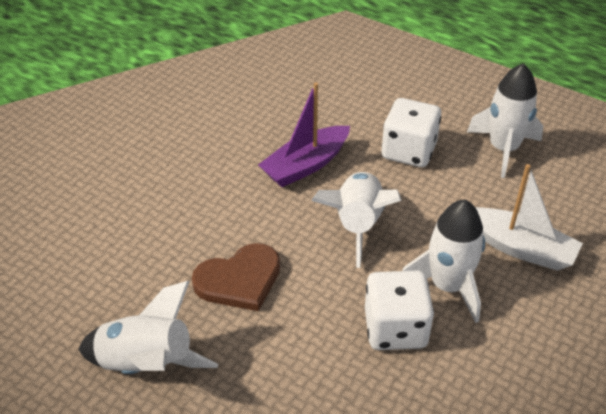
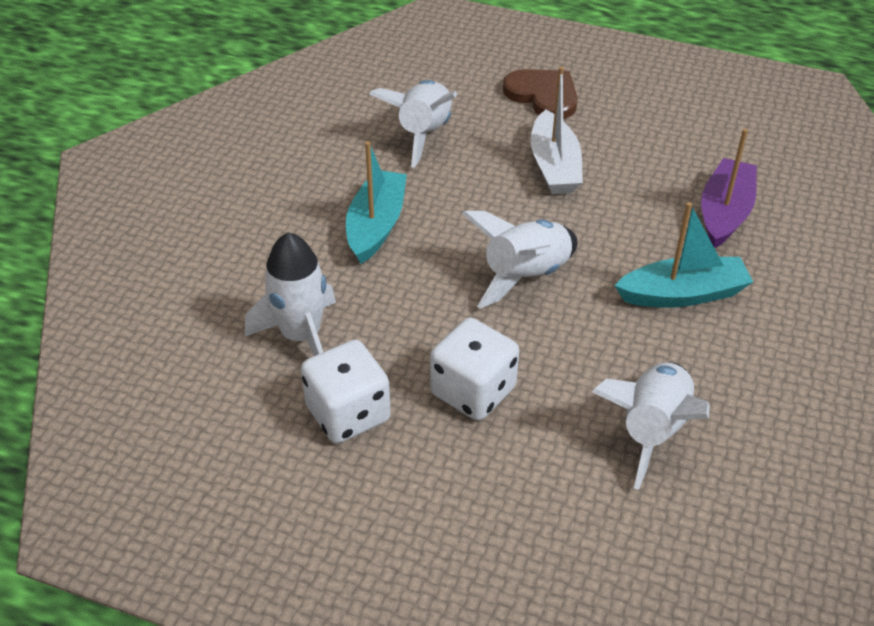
turquoise boat: 0 -> 2

